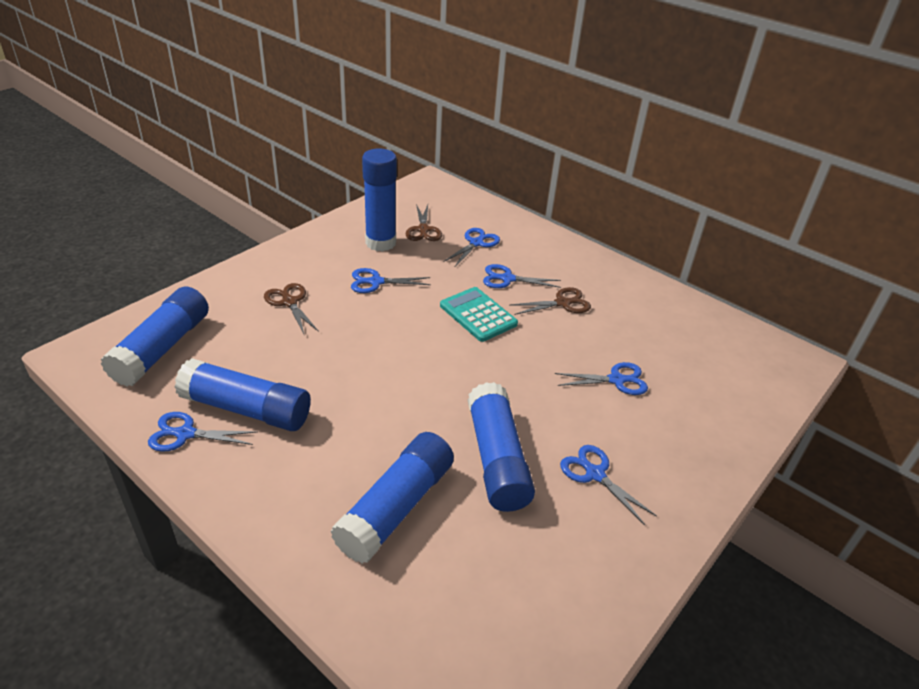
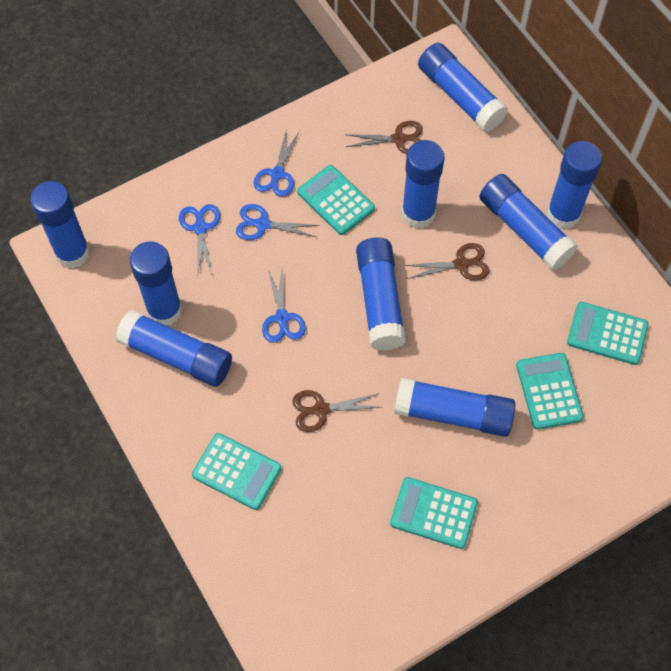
blue glue stick: 5 -> 9
blue scissors: 6 -> 4
turquoise calculator: 1 -> 5

